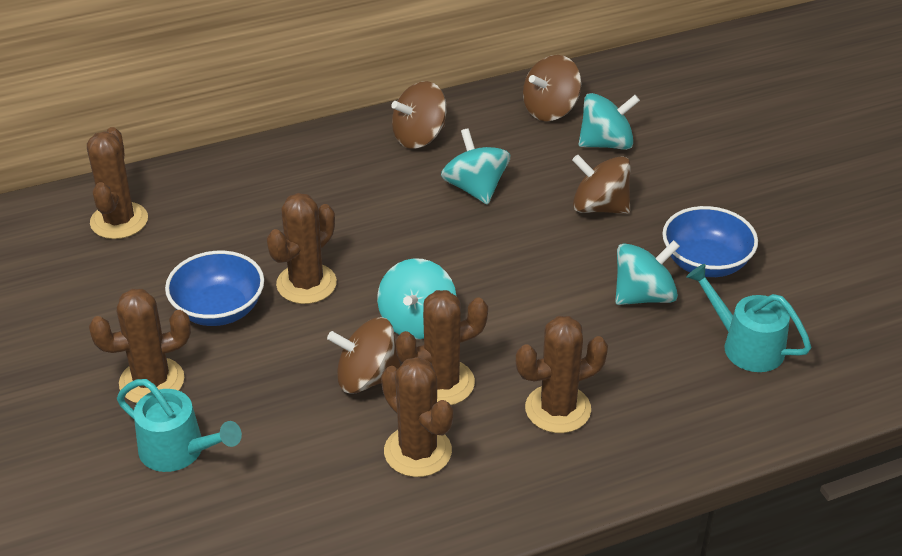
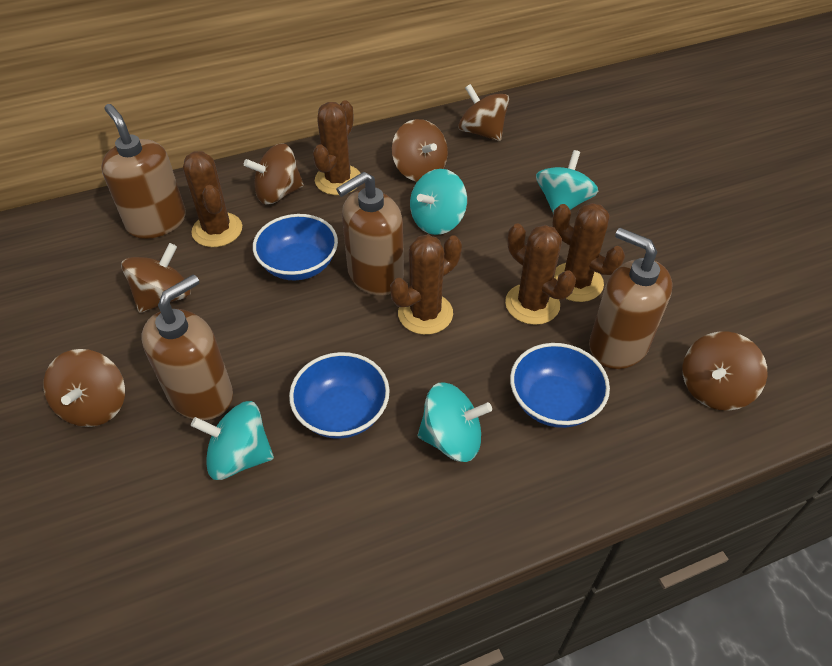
blue bowl: 2 -> 3
brown cactus: 6 -> 5
brown soap dispenser: 0 -> 4
brown spinning top: 4 -> 6
turquoise watering can: 2 -> 0

